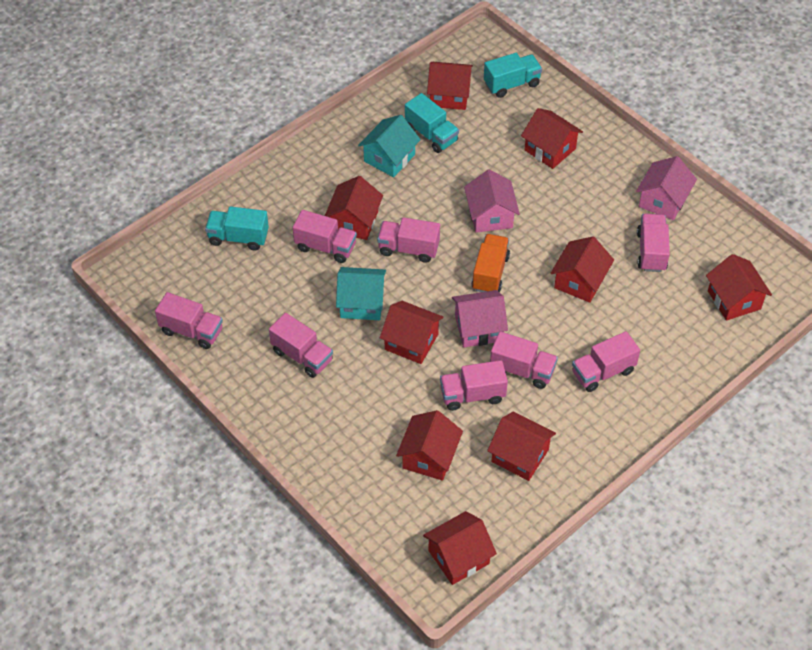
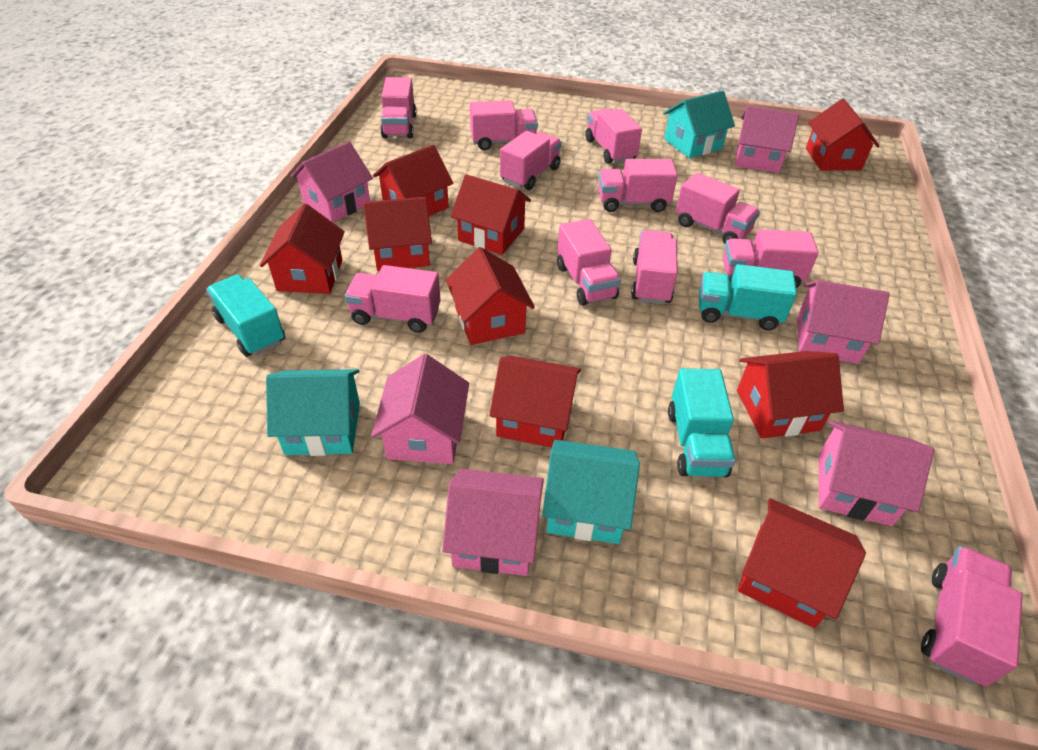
orange truck: 1 -> 0
pink house: 3 -> 6
pink truck: 8 -> 11
turquoise house: 2 -> 3

